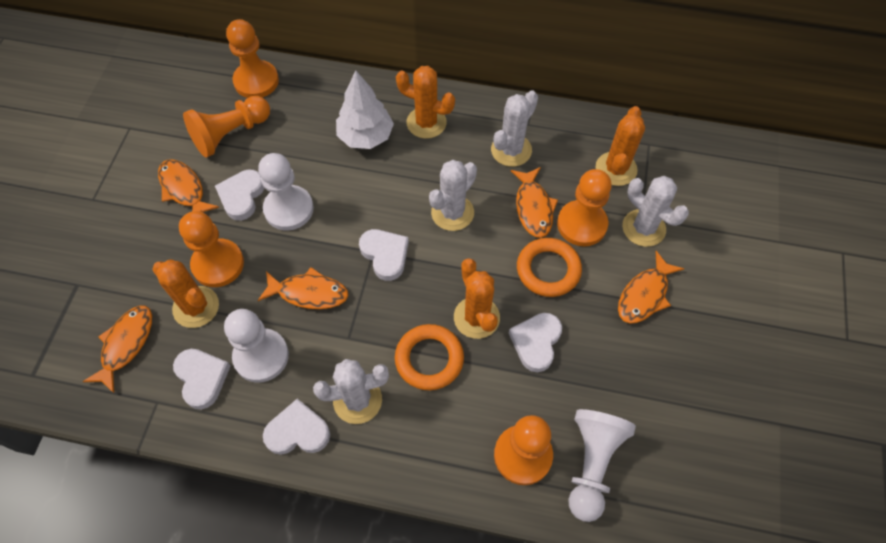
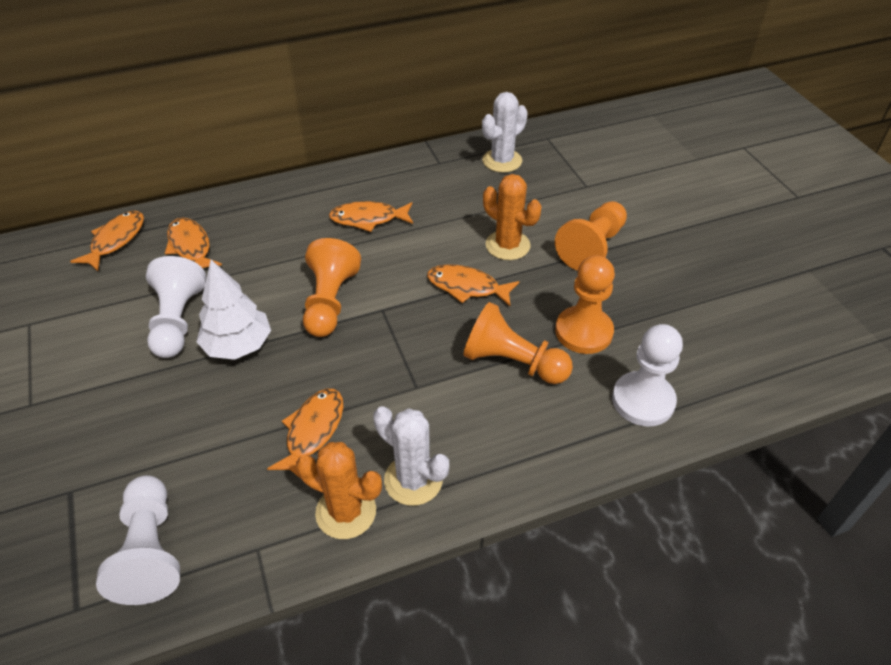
orange cactus: 4 -> 2
orange pawn: 5 -> 4
orange ring: 2 -> 0
white cactus: 4 -> 2
white heart: 5 -> 0

